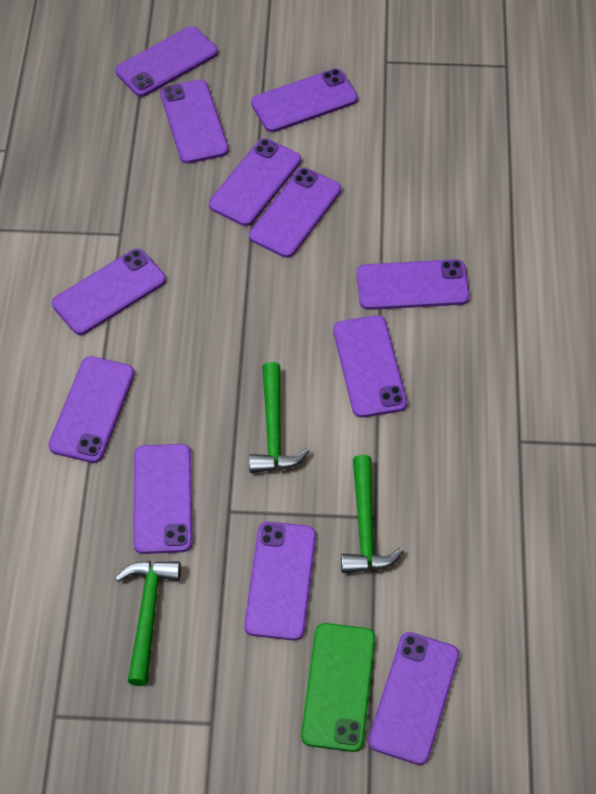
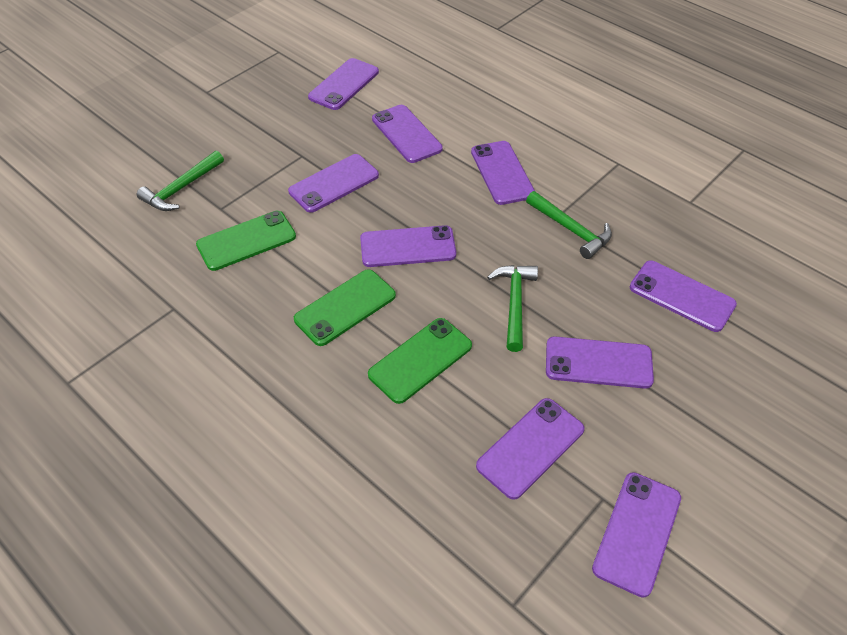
green phone: 1 -> 3
purple phone: 12 -> 9

